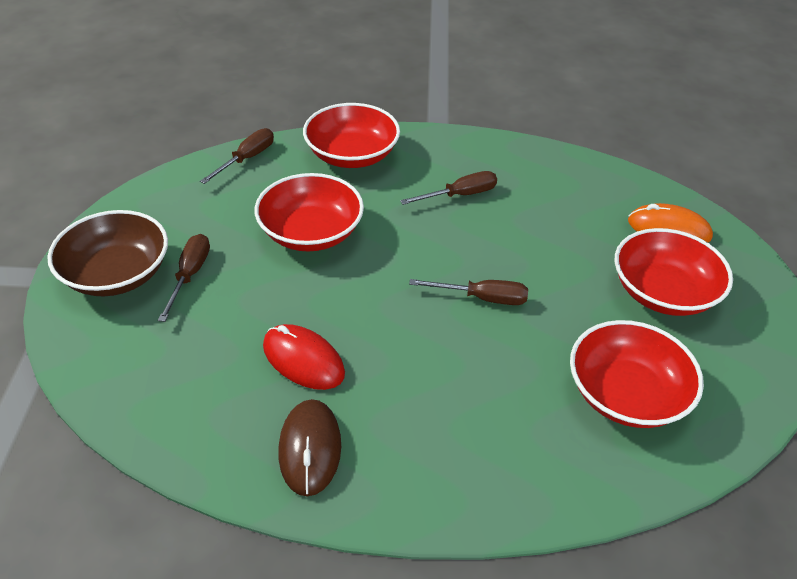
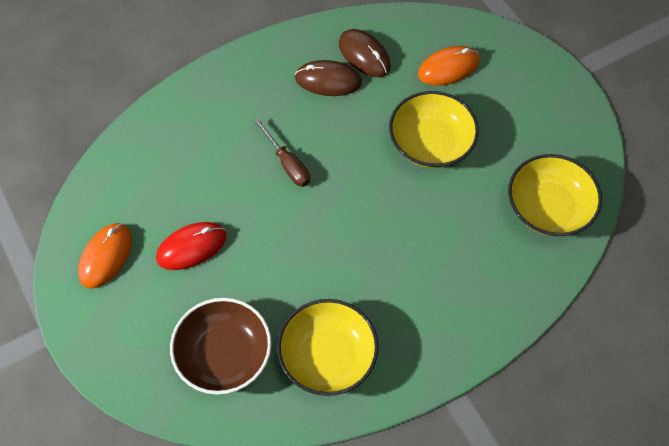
brown mouse: 1 -> 2
brown screwdriver: 4 -> 1
orange mouse: 1 -> 2
red bowl: 4 -> 0
yellow bowl: 0 -> 3

